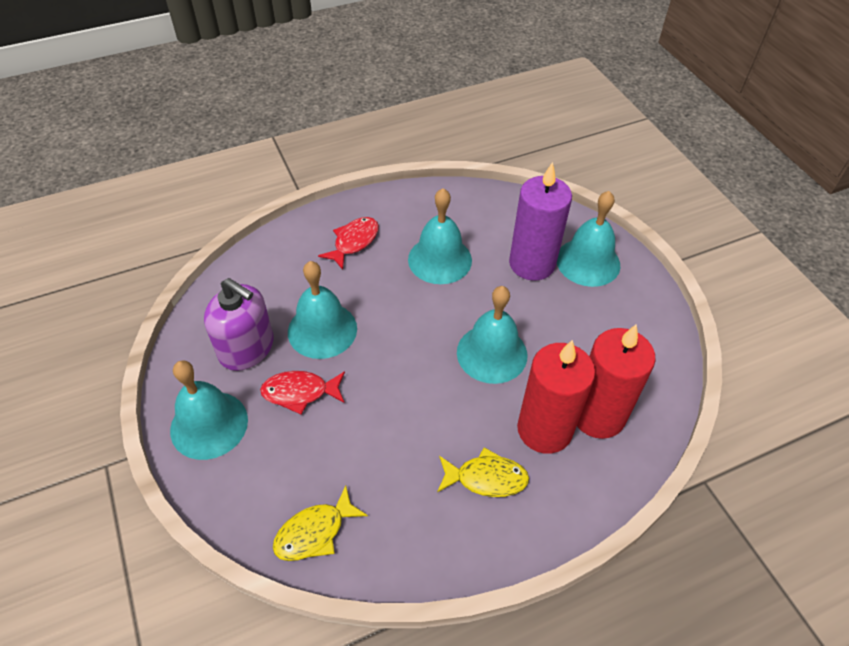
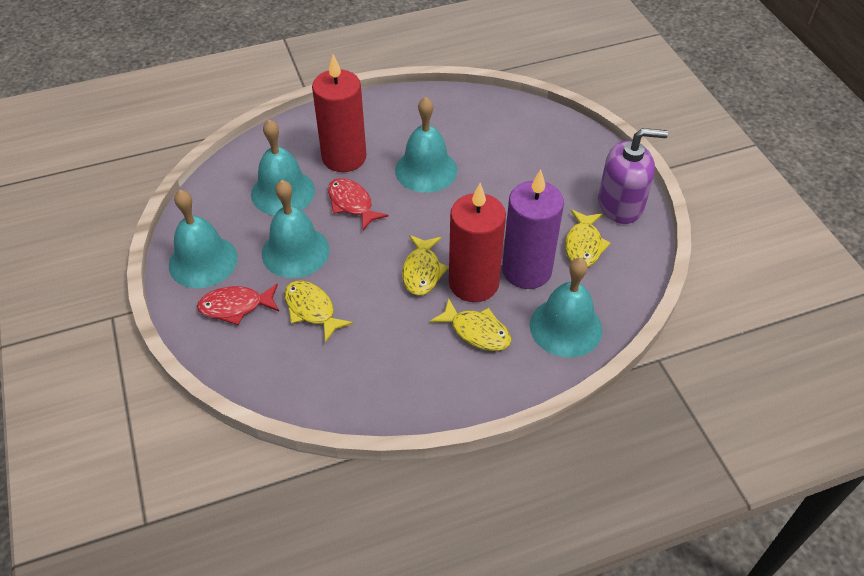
yellow fish: 2 -> 4

